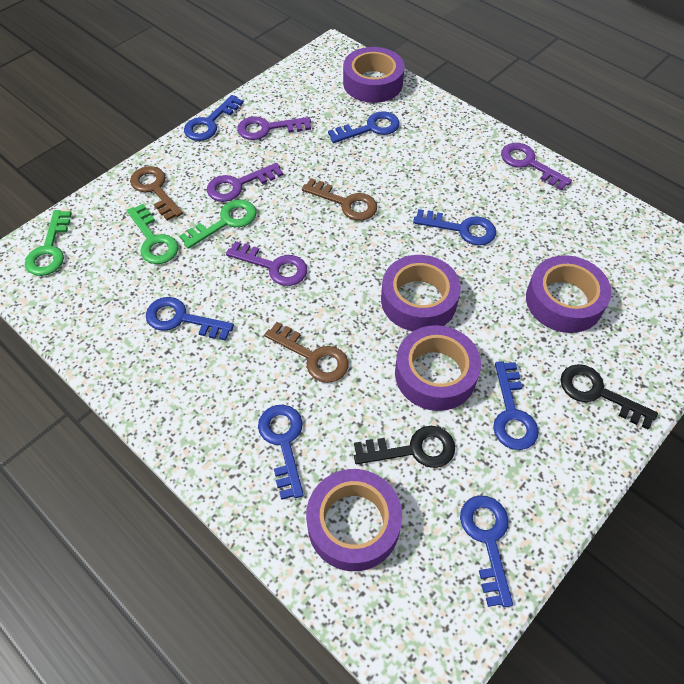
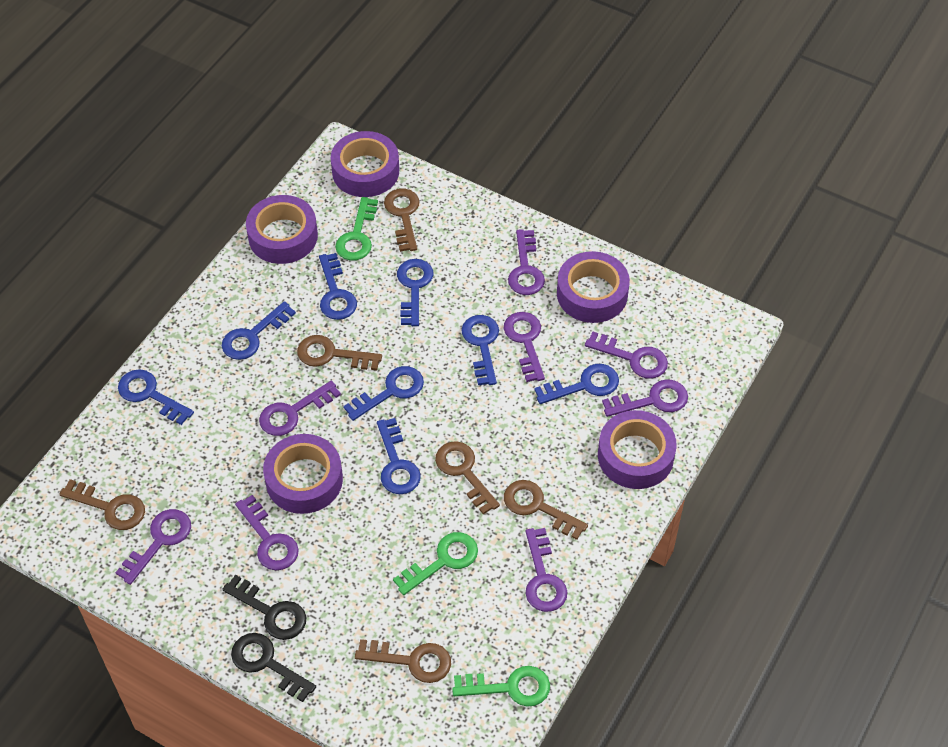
blue key: 7 -> 8
brown key: 3 -> 6
purple key: 4 -> 8

